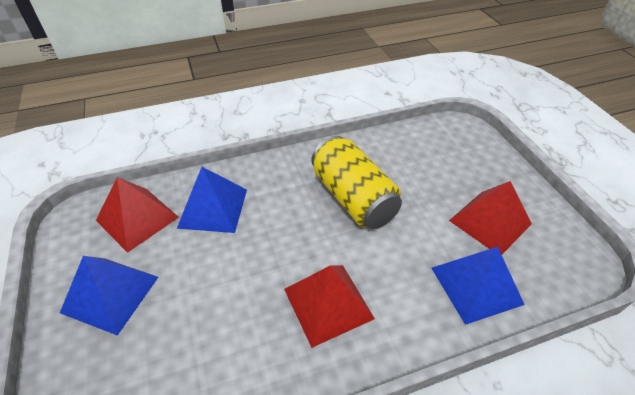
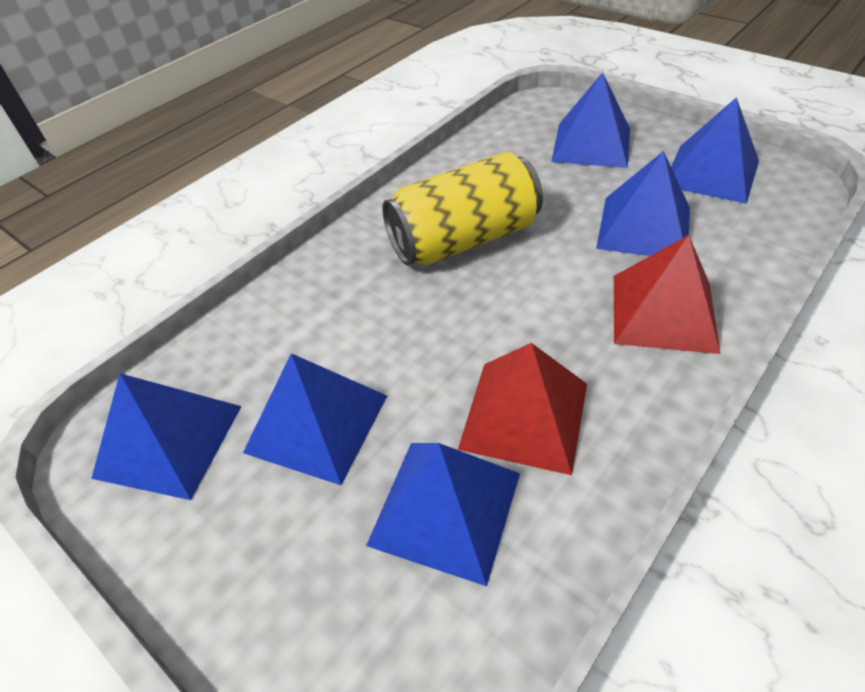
blue pyramid: 3 -> 6
red pyramid: 3 -> 2

